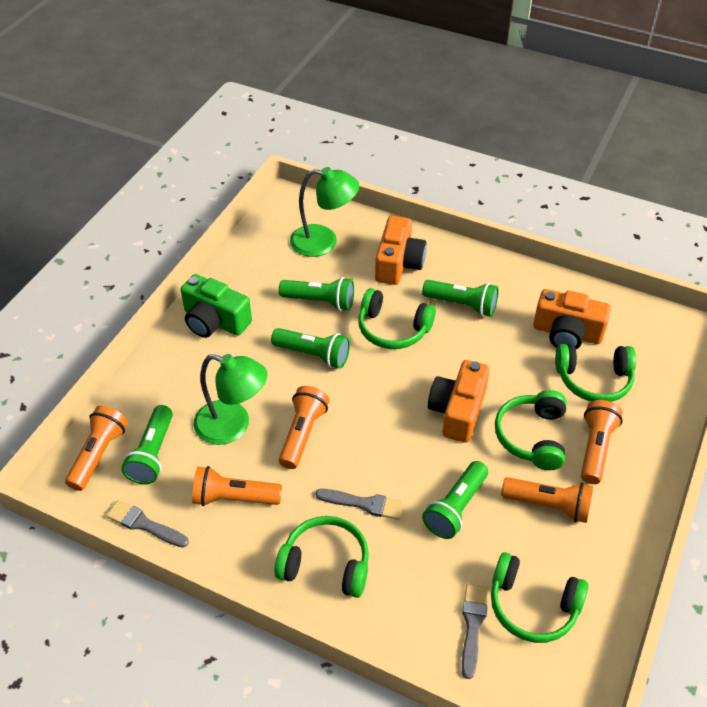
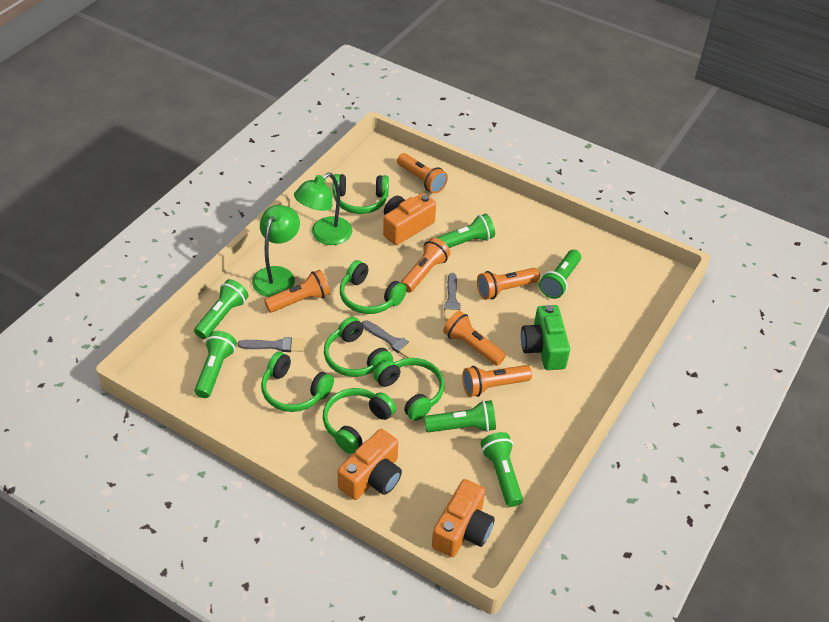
green flashlight: 5 -> 6
green headphones: 5 -> 6
orange flashlight: 5 -> 6

